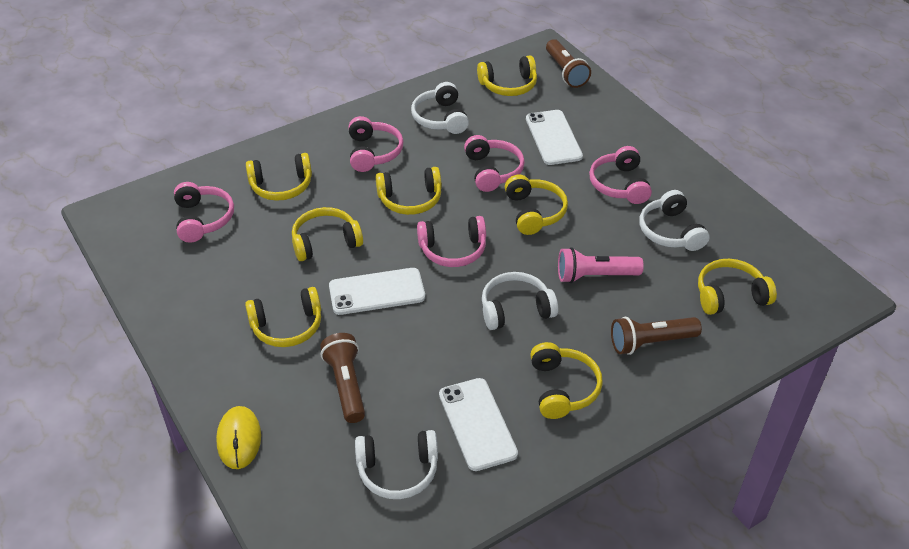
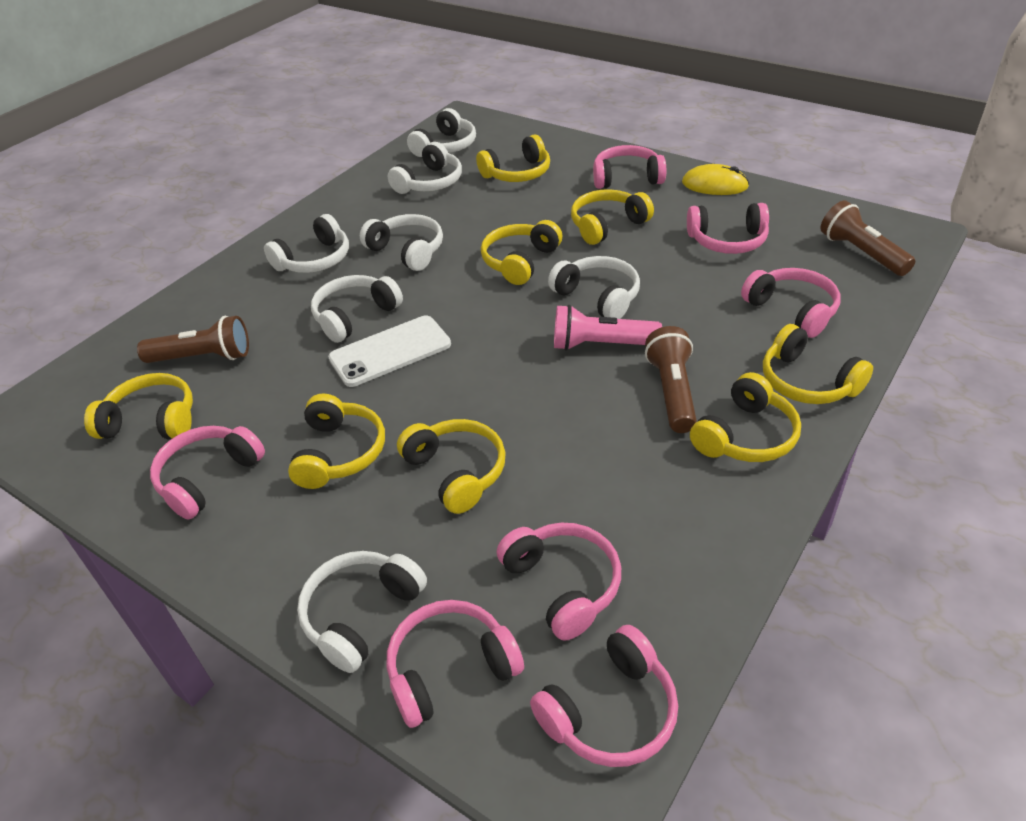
pink headphones: 5 -> 7
white headphones: 4 -> 7
white phone: 3 -> 1

